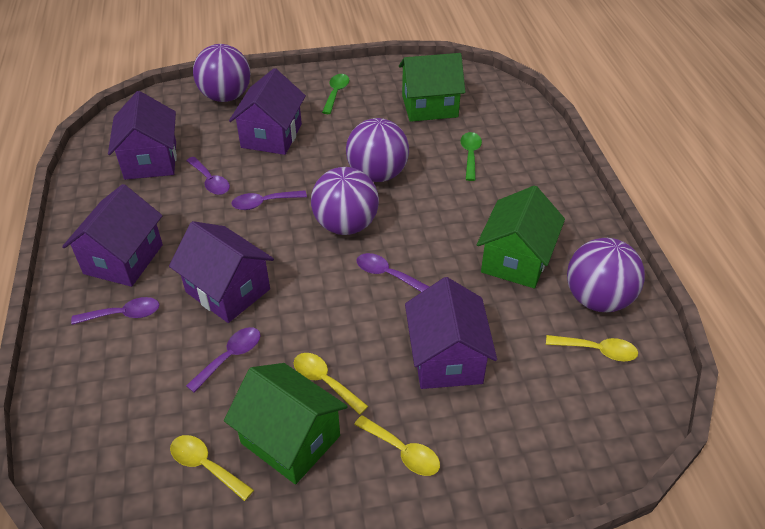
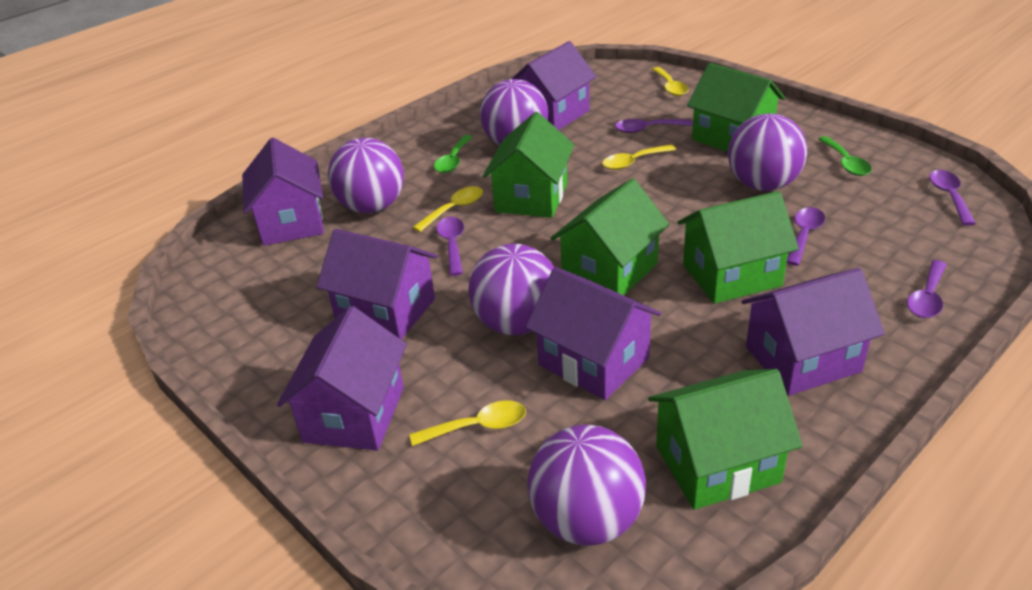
green house: 3 -> 5
purple ball: 4 -> 5
purple house: 5 -> 6

